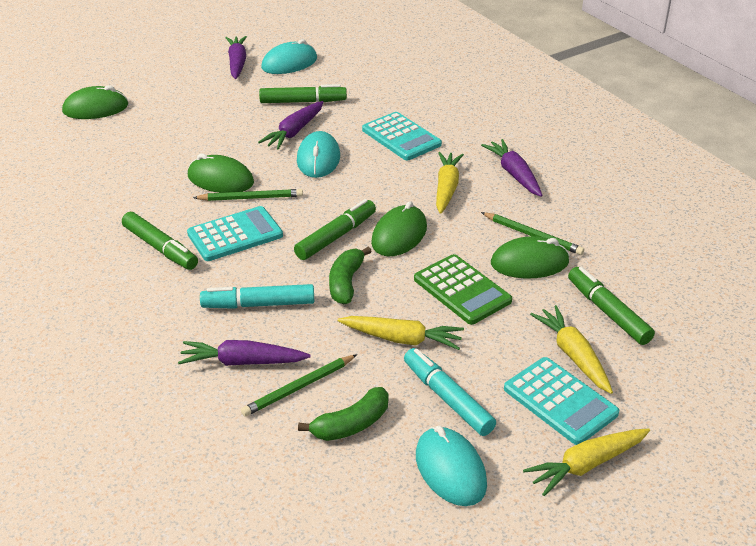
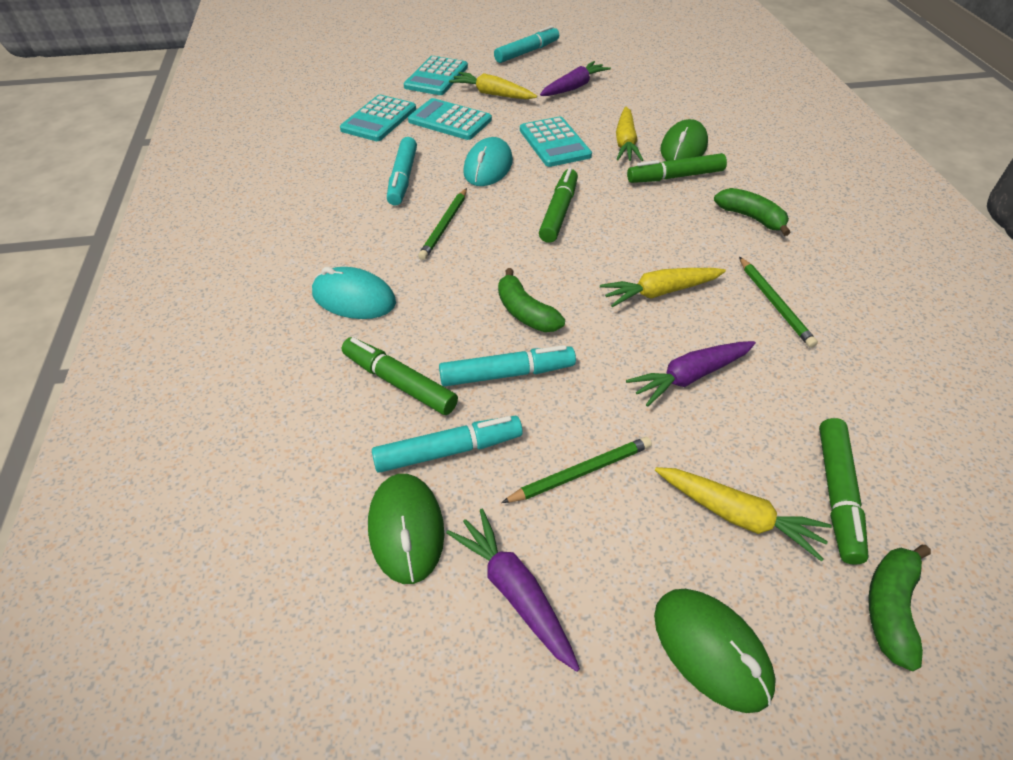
green banana: 2 -> 3
green calculator: 1 -> 0
green mouse: 4 -> 3
purple carrot: 4 -> 3
turquoise calculator: 3 -> 4
turquoise marker: 2 -> 4
turquoise mouse: 3 -> 2

